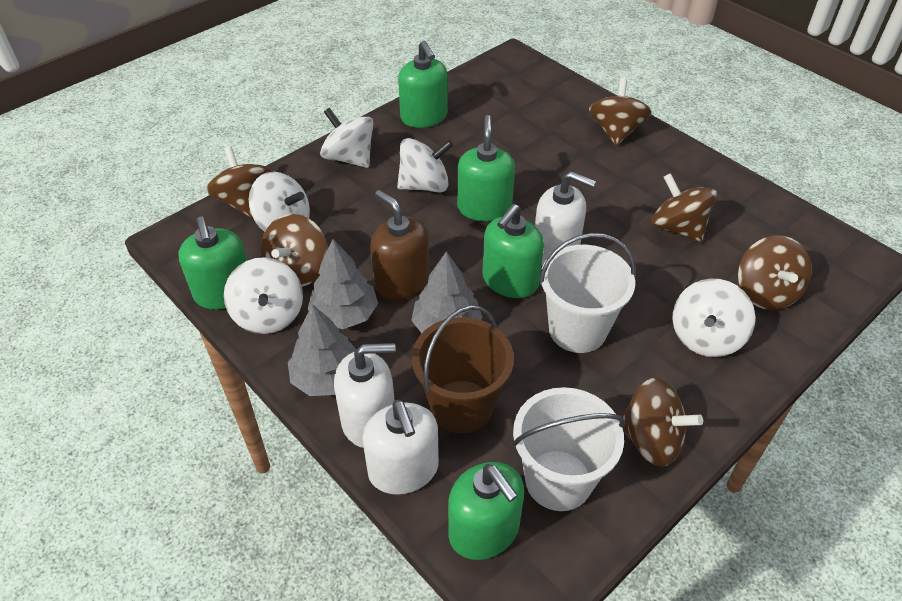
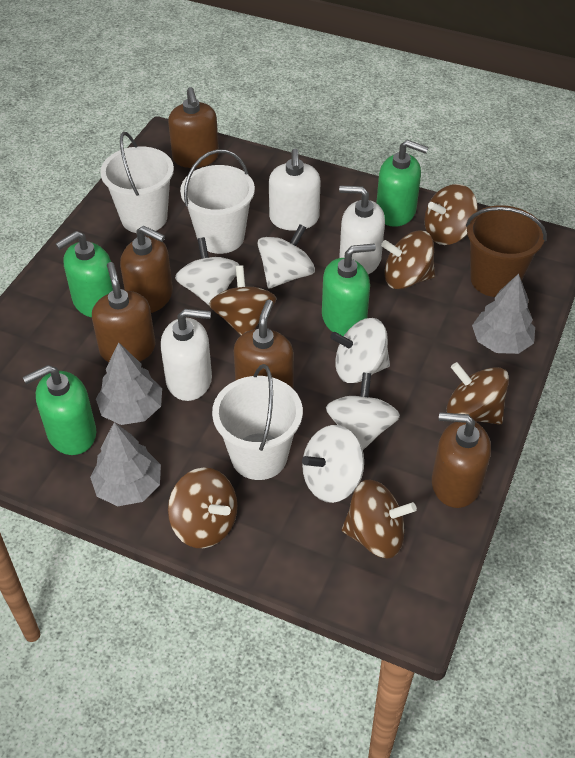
brown soap dispenser: 1 -> 5
green soap dispenser: 5 -> 4
white bucket: 2 -> 3

